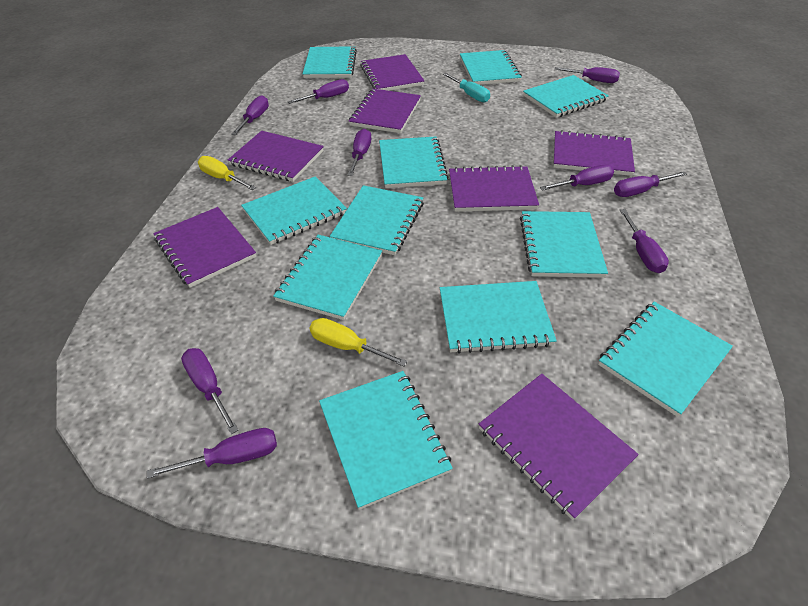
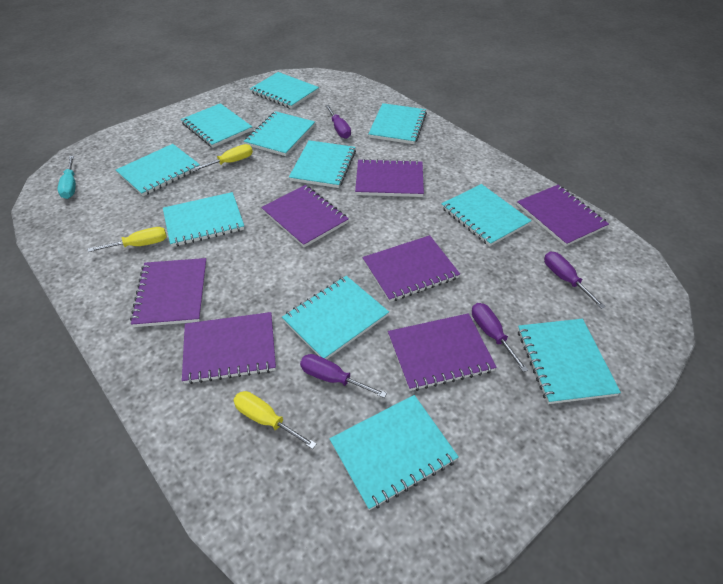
purple screwdriver: 9 -> 4
yellow screwdriver: 2 -> 3

